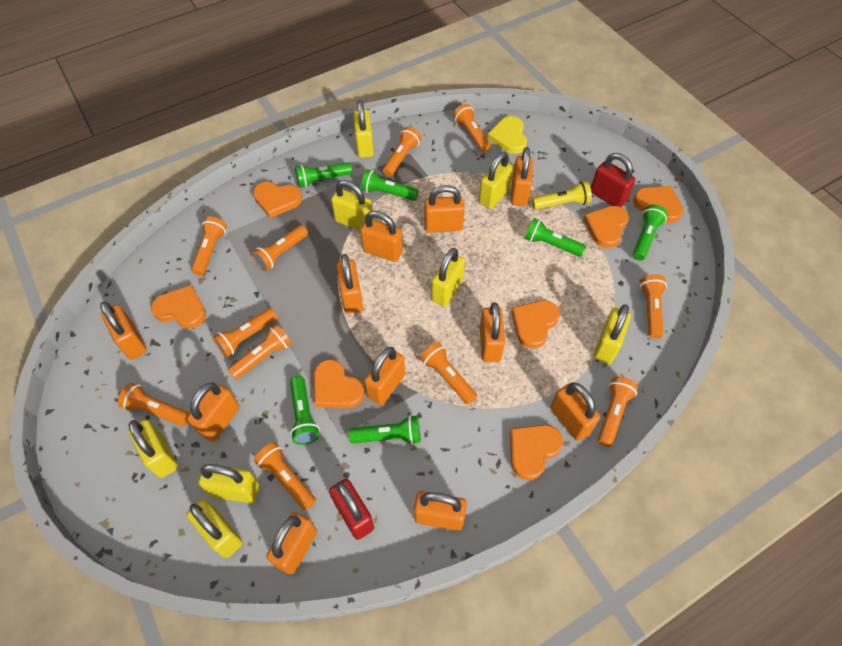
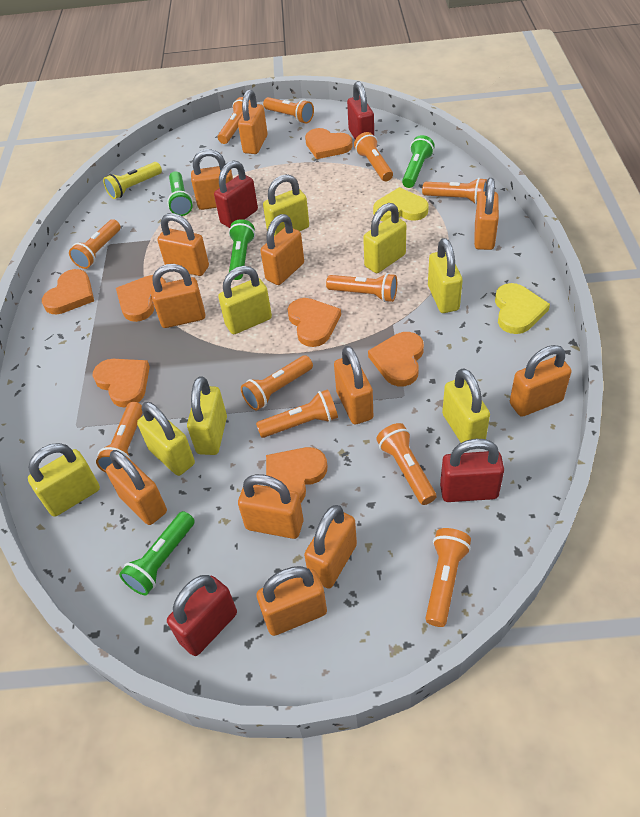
green flashlight: 6 -> 4
orange padlock: 11 -> 12
red padlock: 2 -> 4
yellow heart: 1 -> 2

